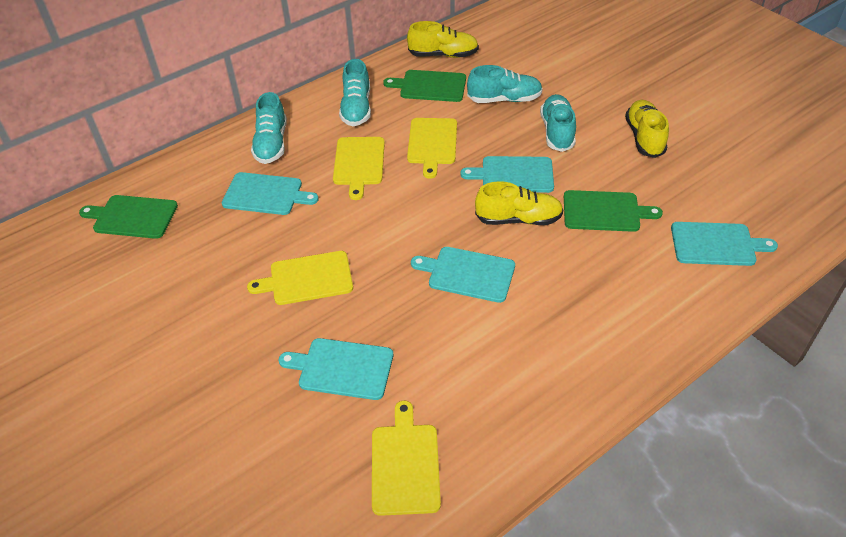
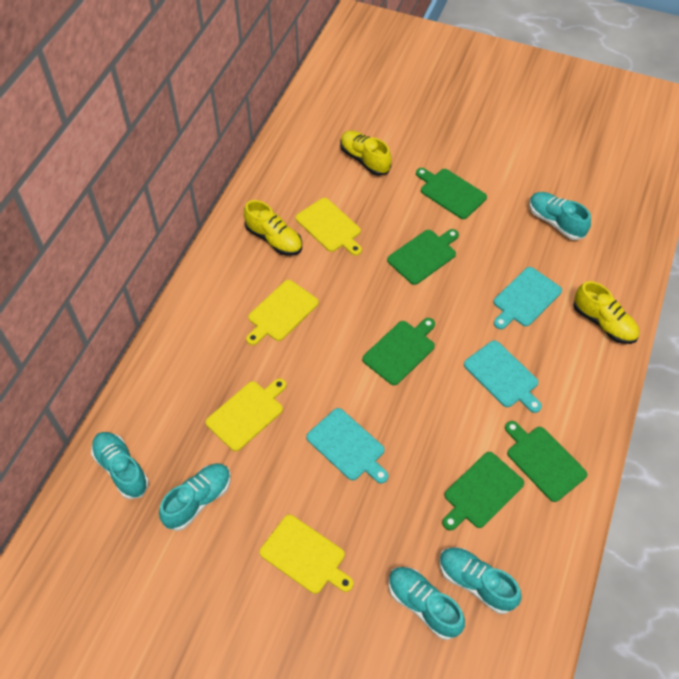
green cutting board: 3 -> 5
turquoise cutting board: 5 -> 3
turquoise shoe: 4 -> 5

